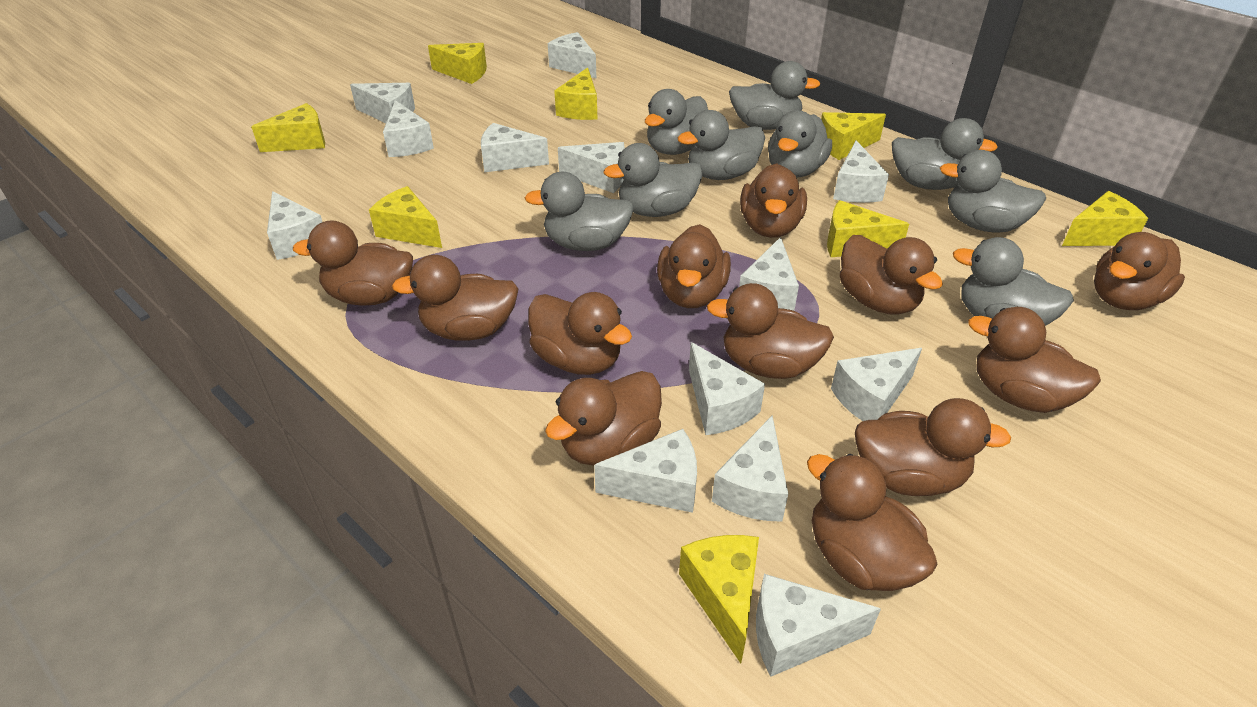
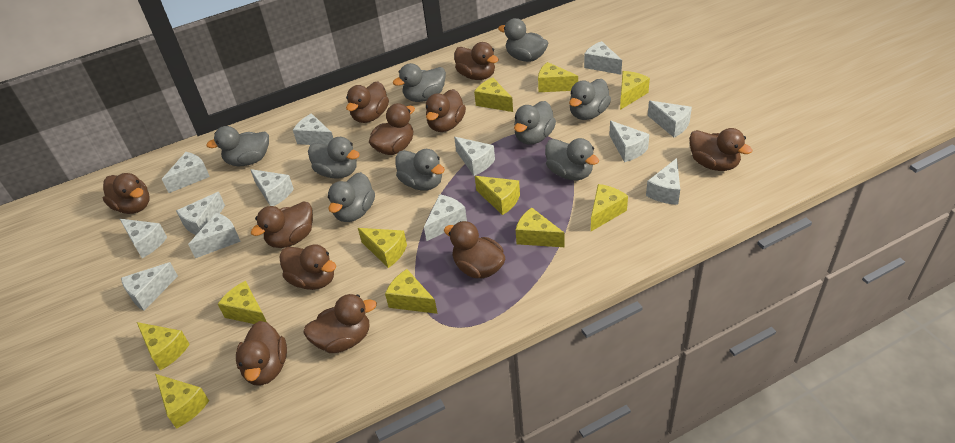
brown duck: 12 -> 11
yellow cheese: 8 -> 11

